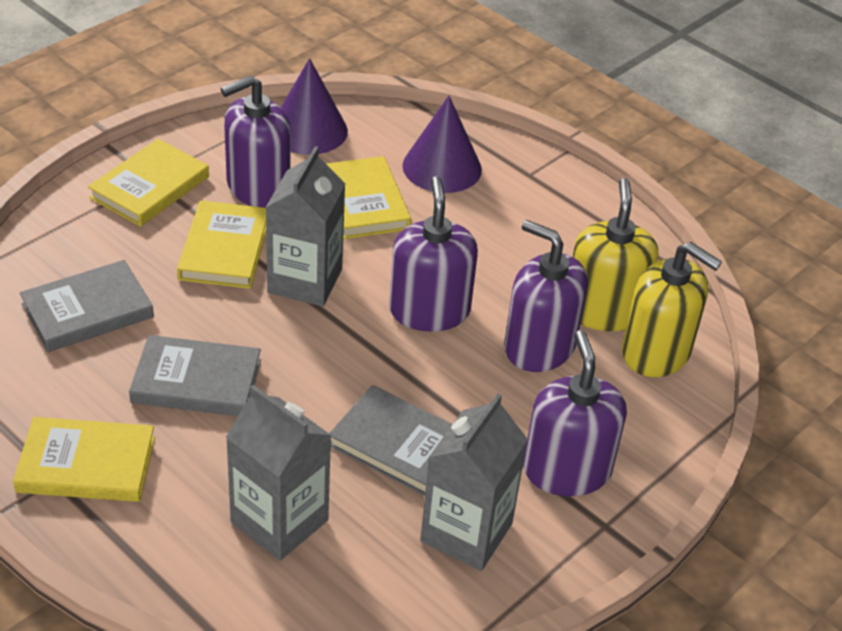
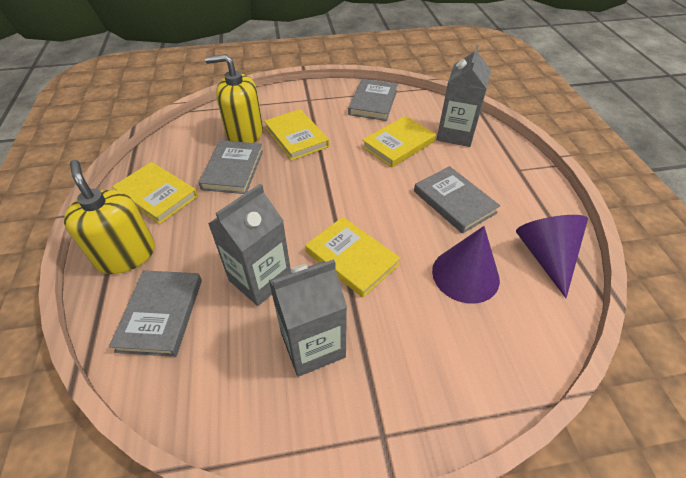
grey book: 3 -> 4
purple soap dispenser: 4 -> 0

